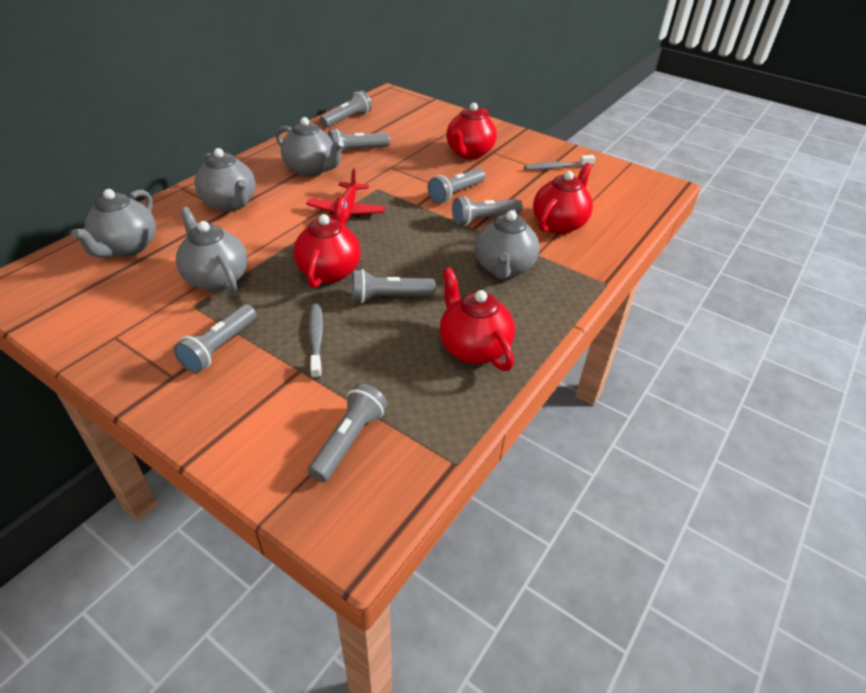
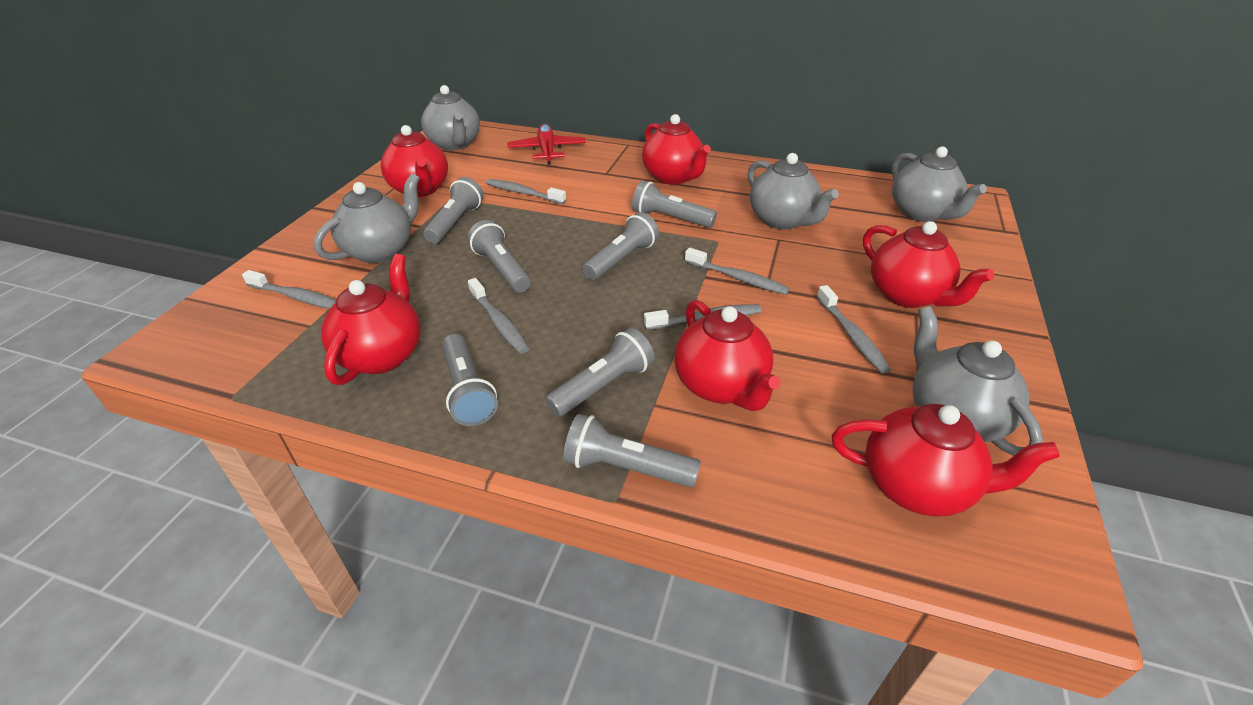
grey toothbrush: 2 -> 6
red teapot: 4 -> 6

